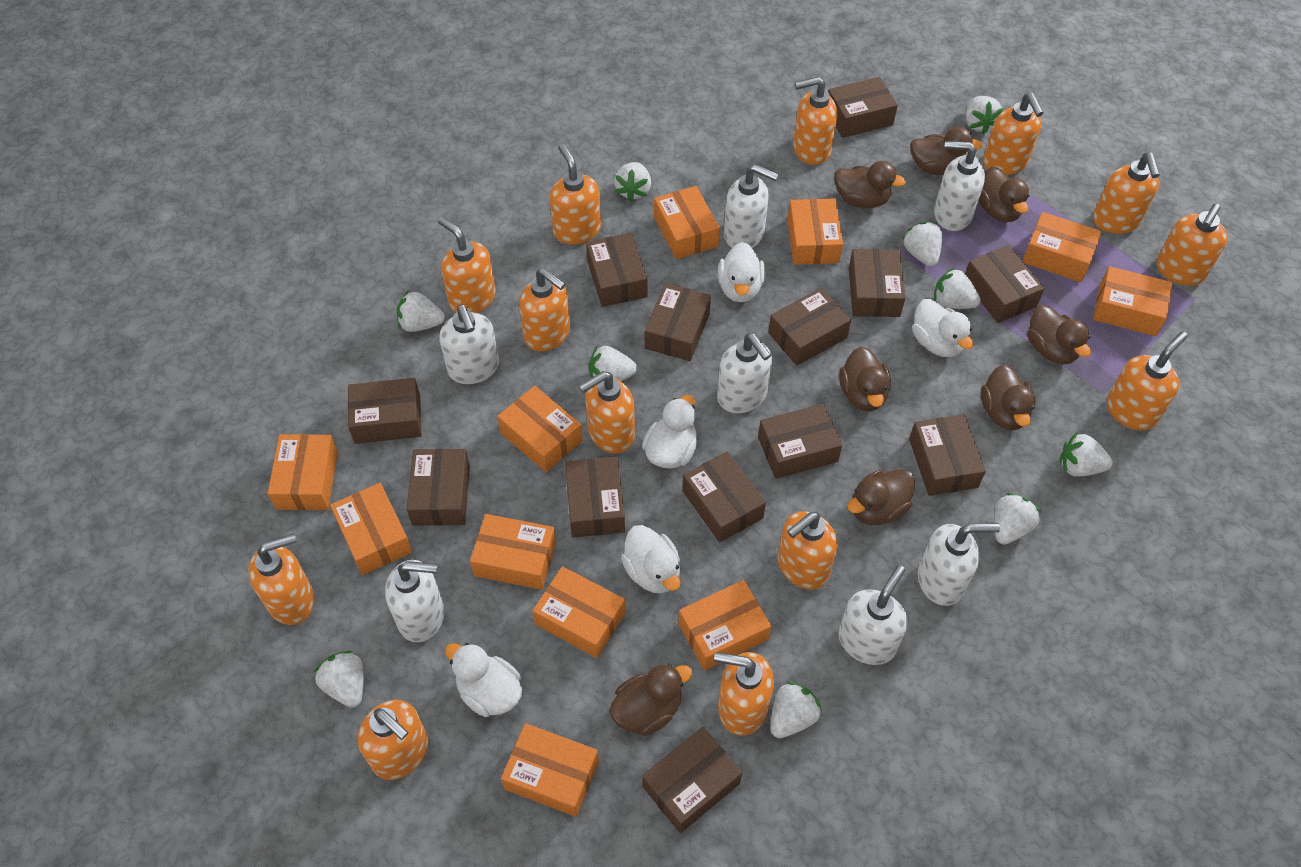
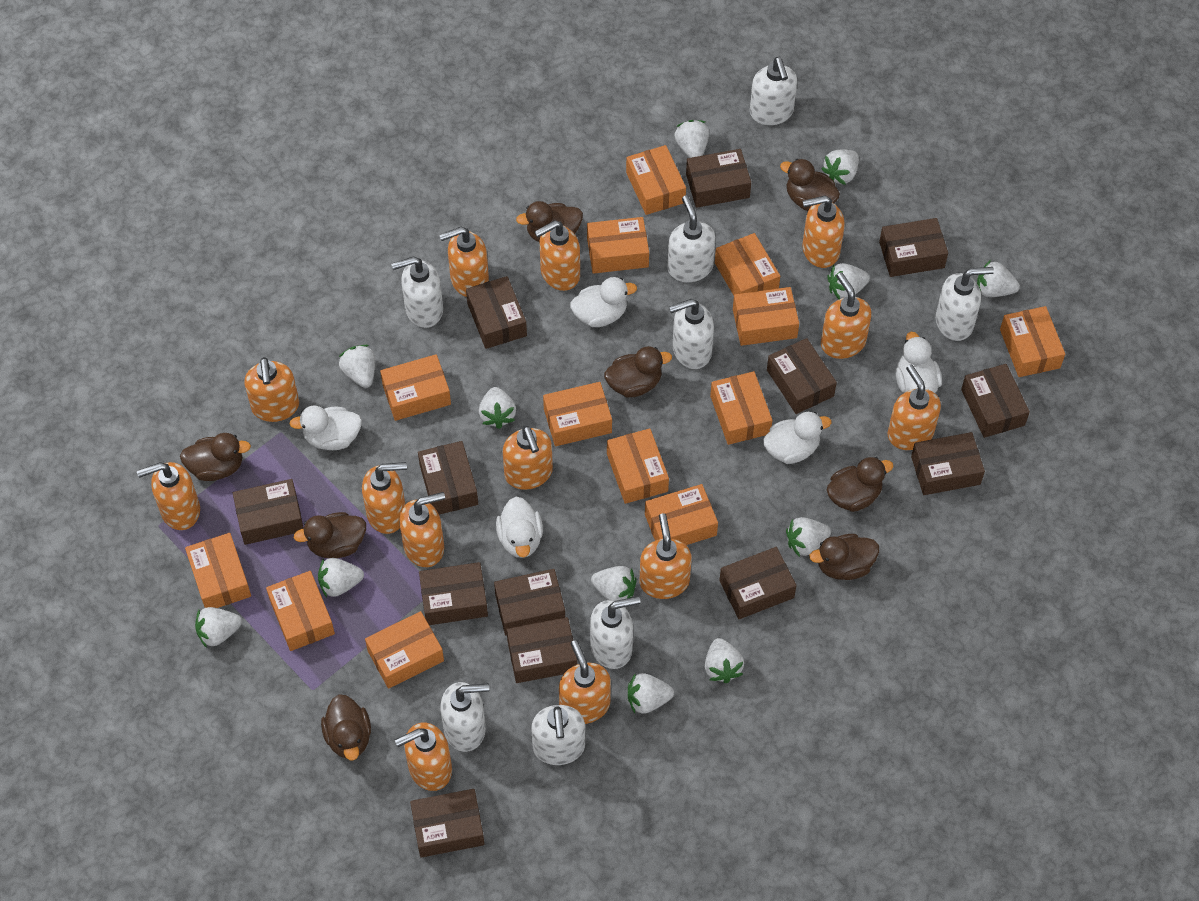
orange box: 11 -> 13
white soap dispenser: 7 -> 8
white strawberry: 10 -> 12

